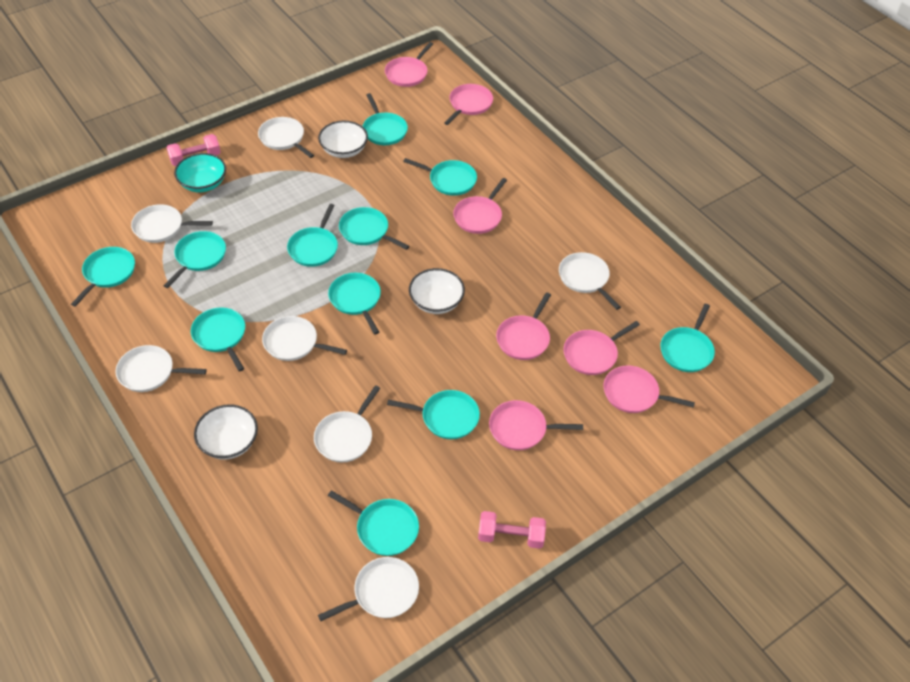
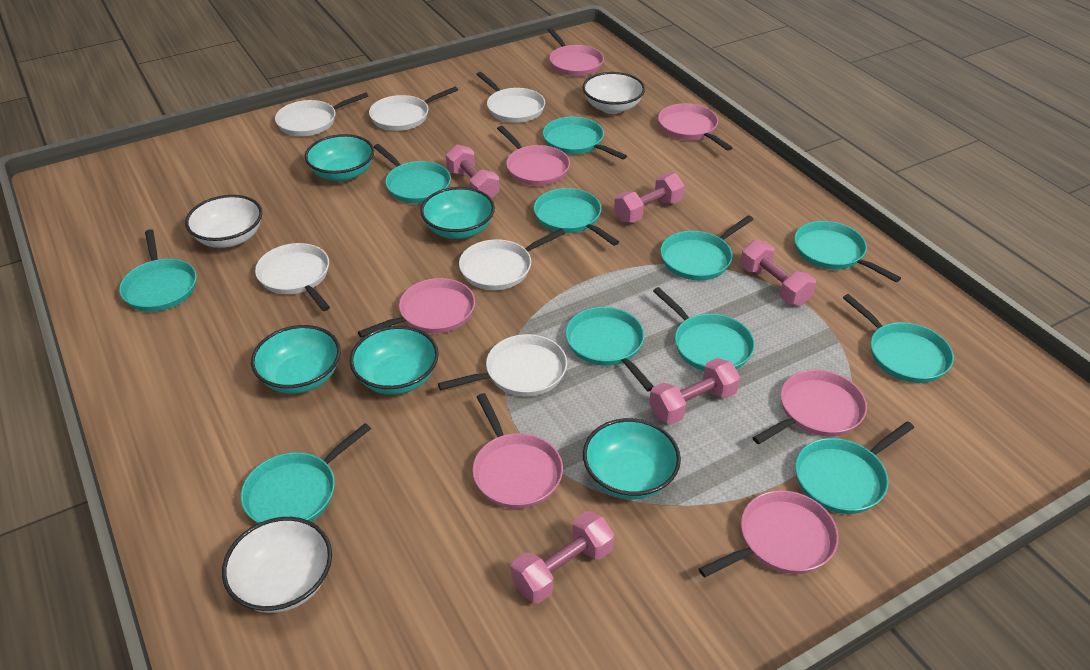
pink dumbbell: 2 -> 5
turquoise bowl: 1 -> 5
white pan: 7 -> 6

